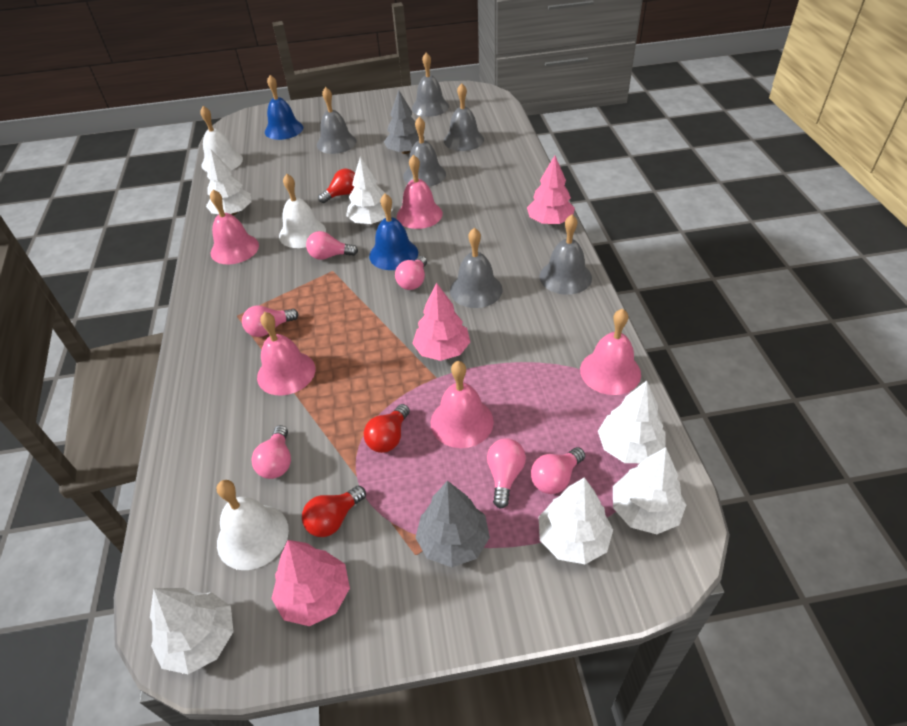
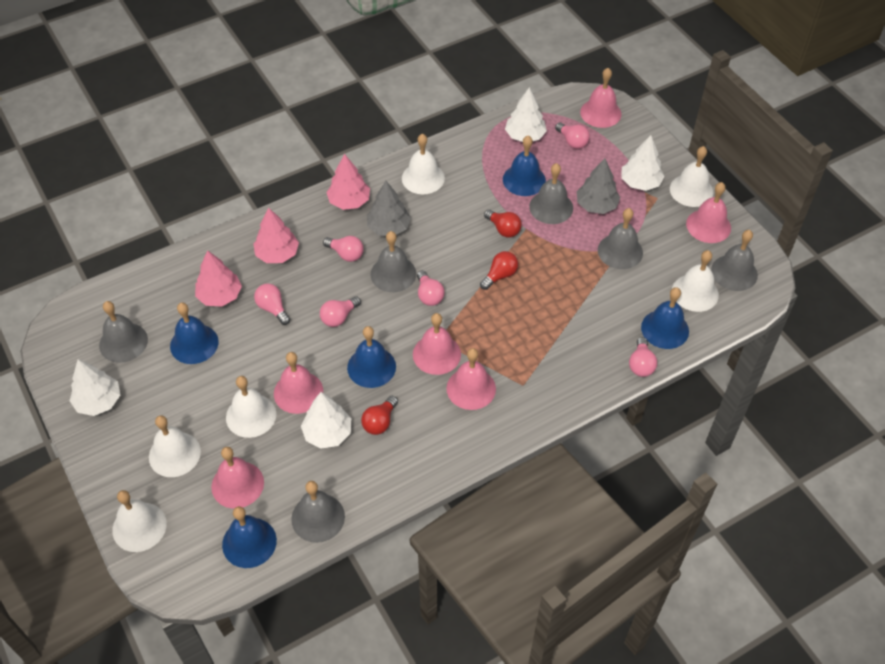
blue bell: 2 -> 5
pink bell: 5 -> 6
white bell: 3 -> 6
white tree: 6 -> 4

